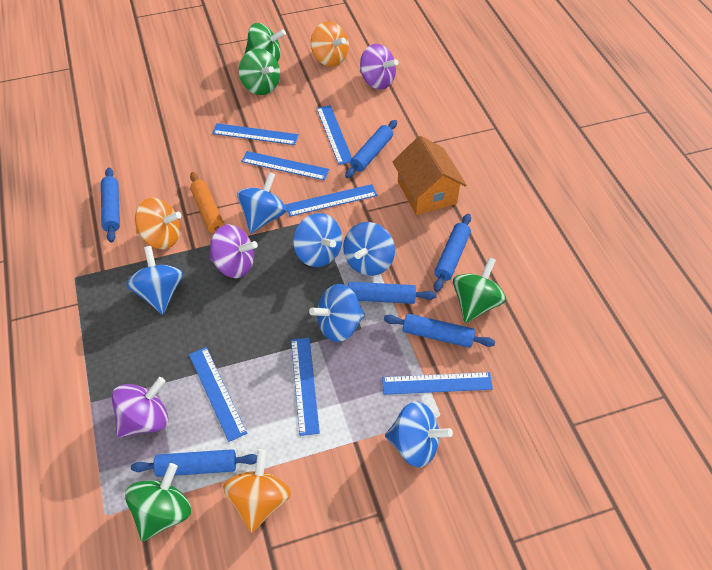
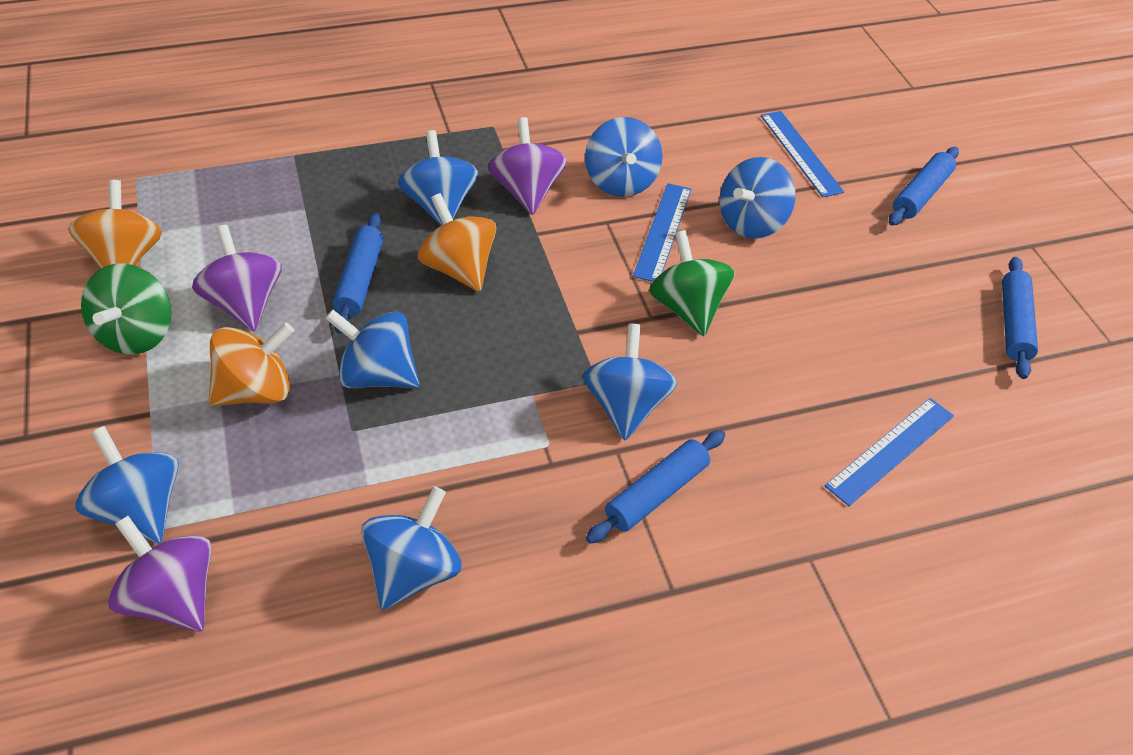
blue rolling pin: 6 -> 4
blue ruler: 7 -> 3
blue spinning top: 6 -> 7
green spinning top: 4 -> 2
orange house: 1 -> 0
orange rolling pin: 1 -> 0

